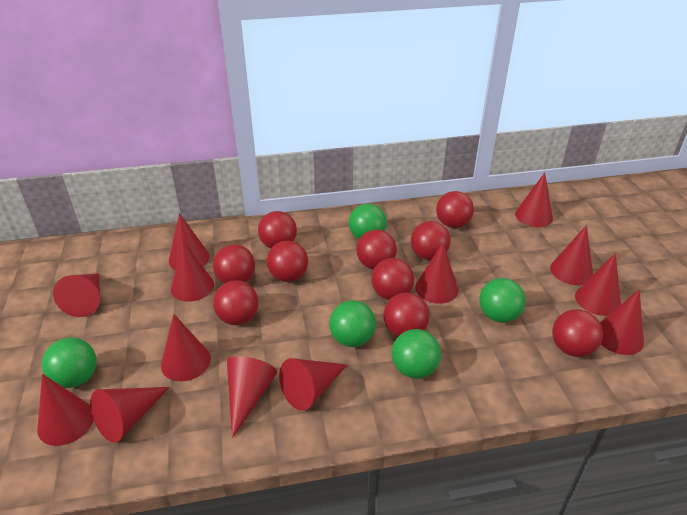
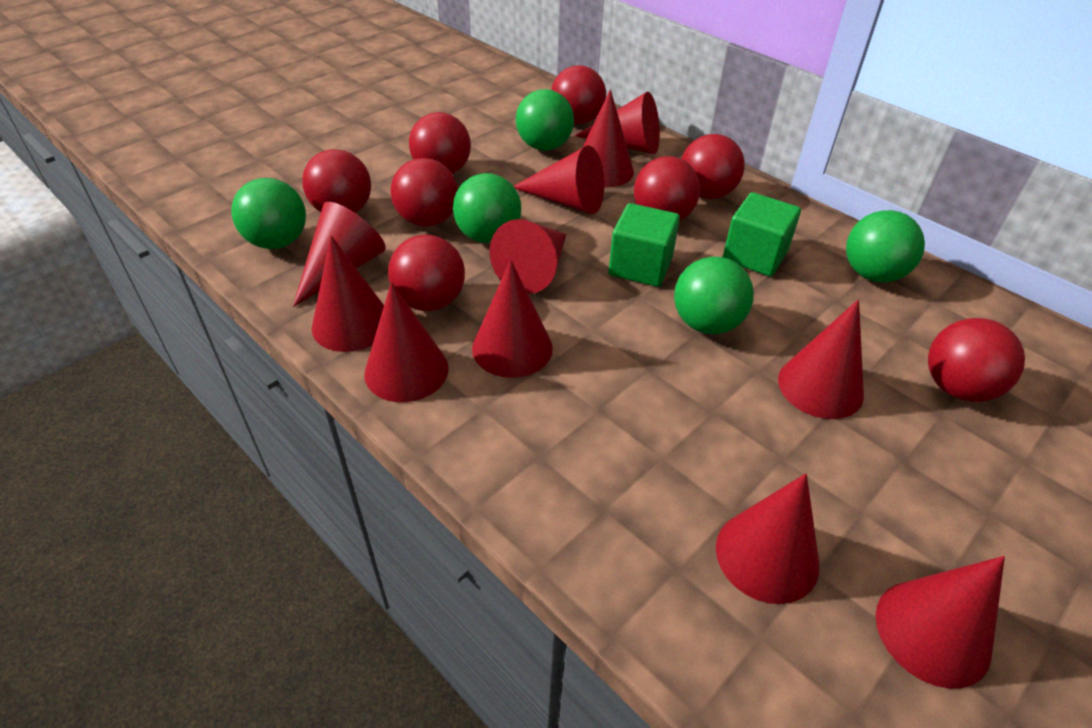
green cube: 0 -> 2
red ball: 10 -> 8
red cone: 13 -> 11

